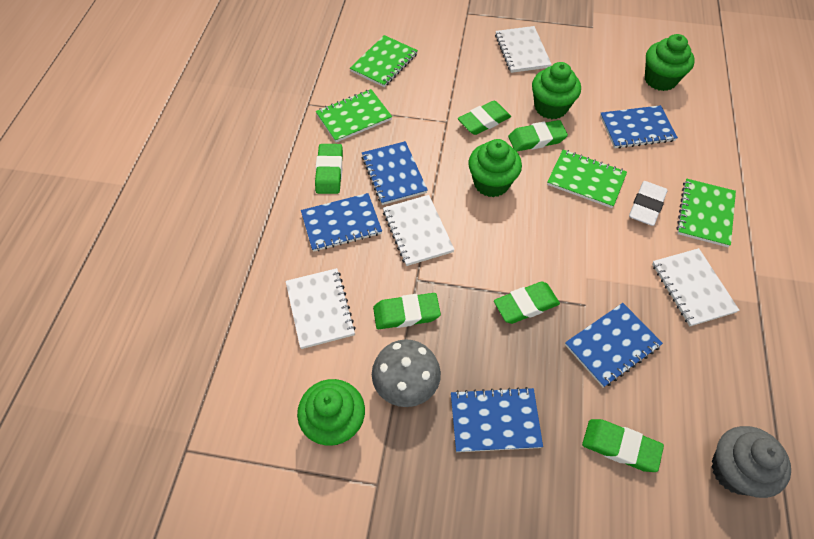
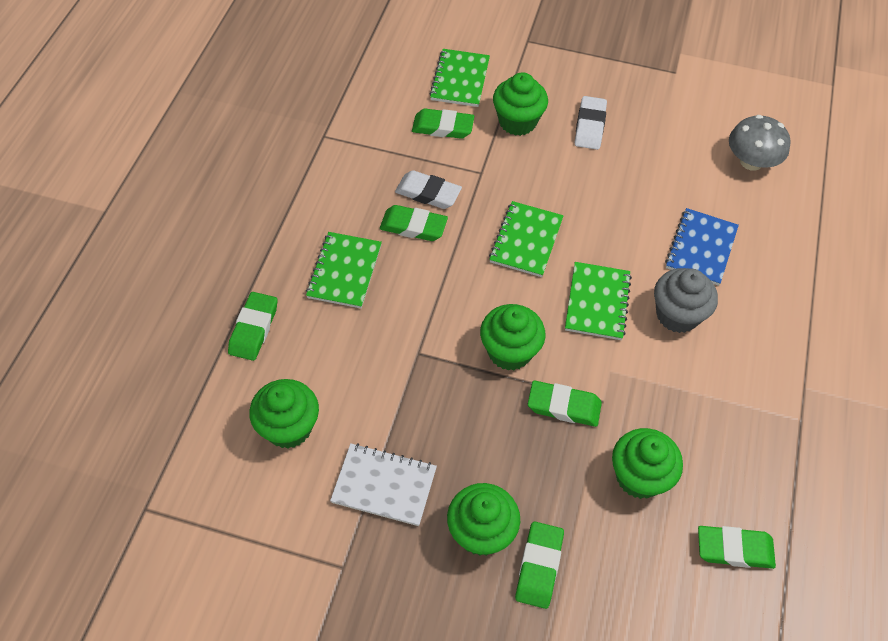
blue notebook: 5 -> 1
green cupcake: 4 -> 5
white eraser: 1 -> 2
white notebook: 4 -> 1

